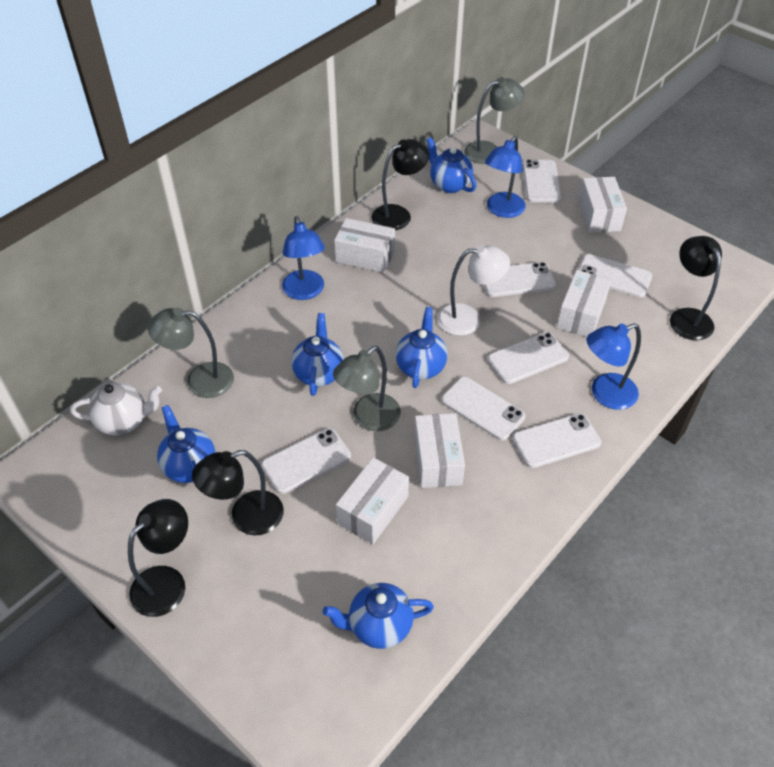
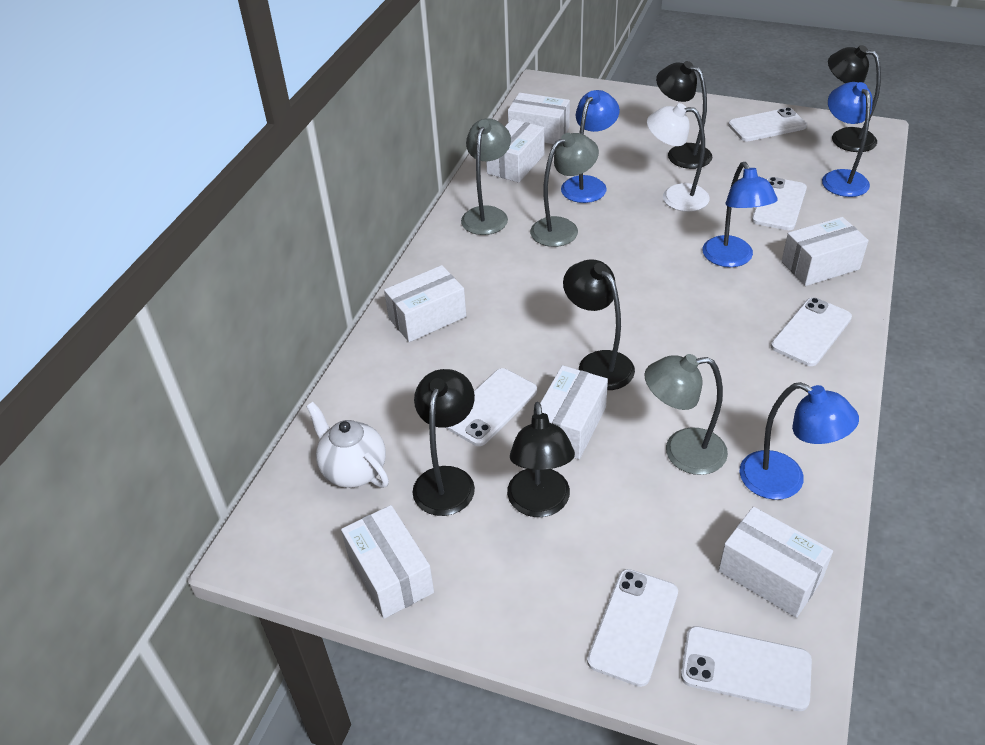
black lamp: 4 -> 5
blue lamp: 3 -> 4
blue teapot: 5 -> 0
white box: 5 -> 7
white phone: 7 -> 6

